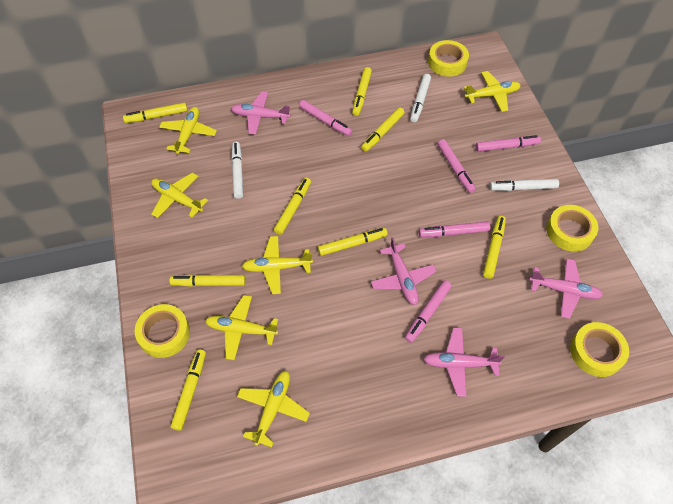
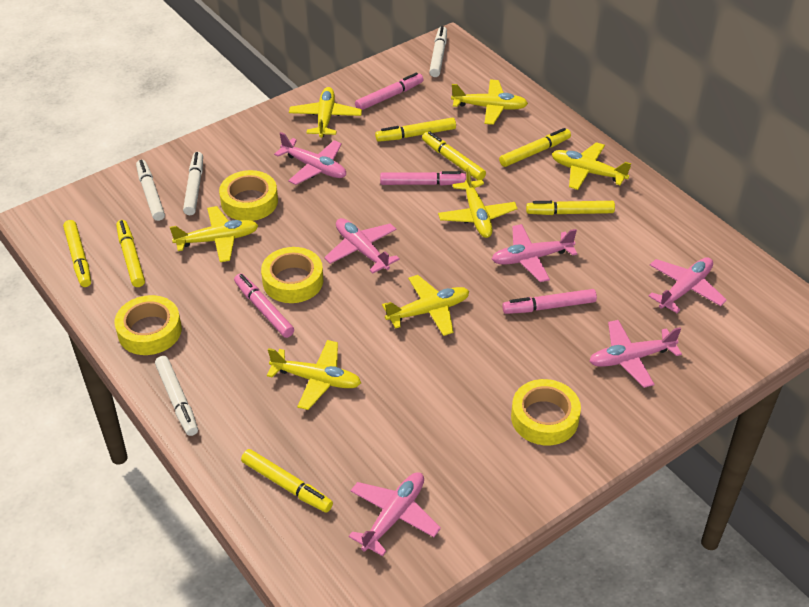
pink marker: 5 -> 4
pink plane: 4 -> 6
white marker: 3 -> 4
yellow marker: 8 -> 7
yellow plane: 6 -> 7

